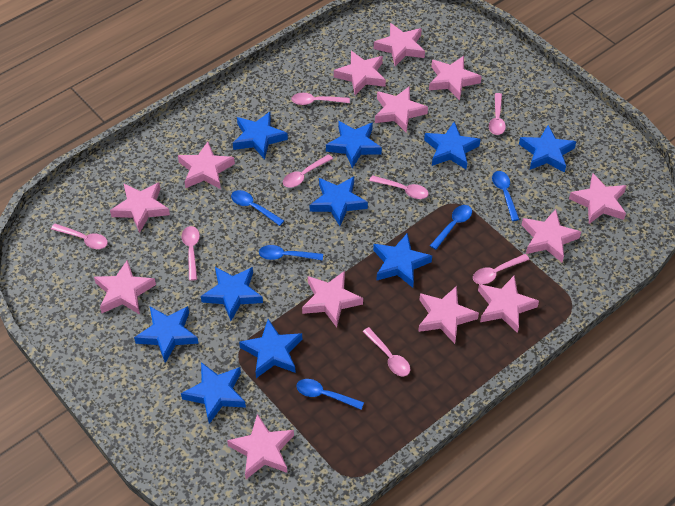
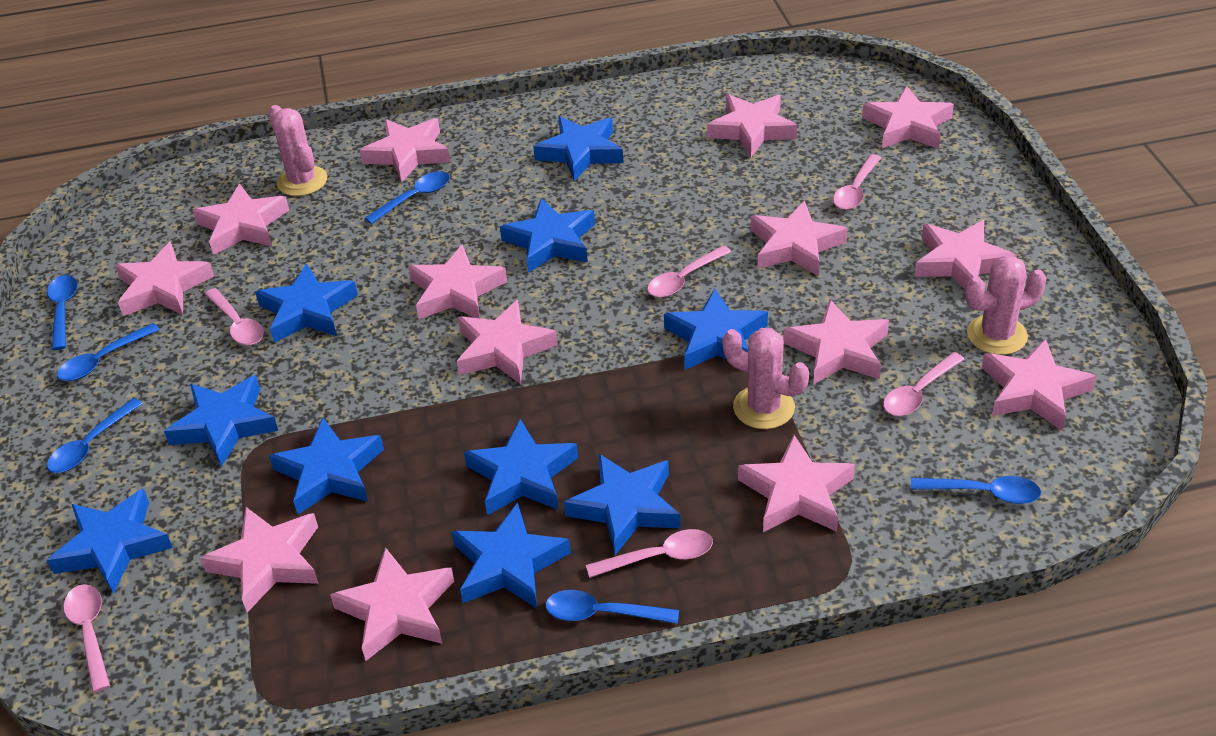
blue spoon: 5 -> 6
pink cactus: 0 -> 3
pink spoon: 8 -> 6
pink star: 13 -> 14

